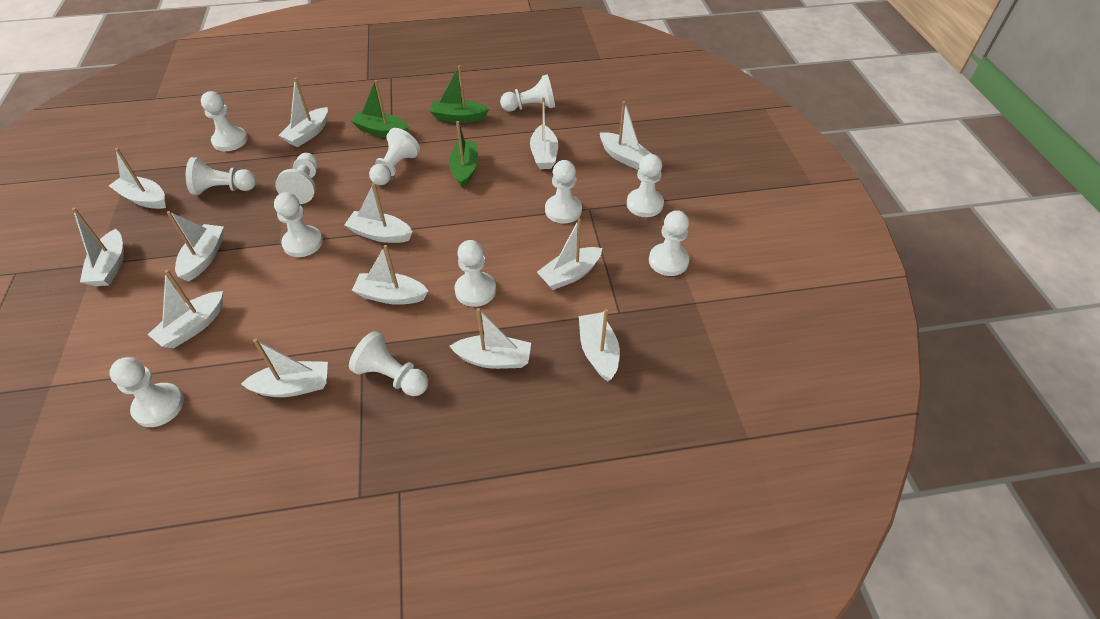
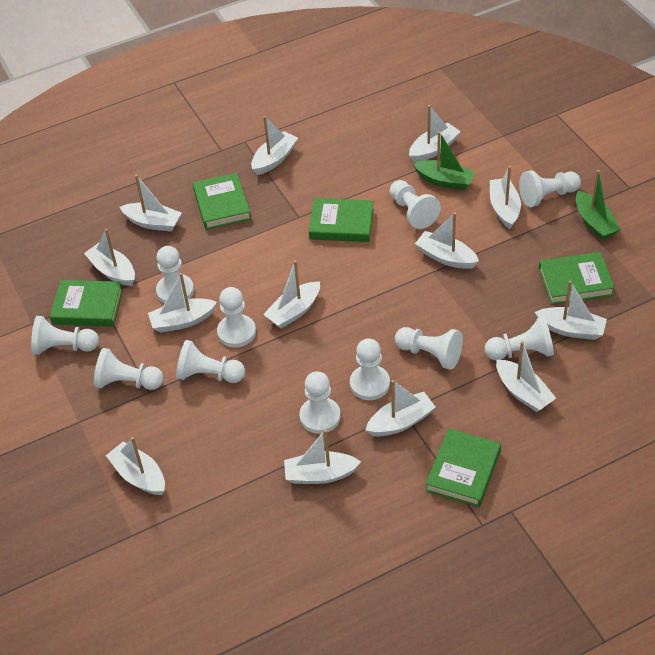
green boat: 3 -> 2
green book: 0 -> 5
white pawn: 12 -> 11

